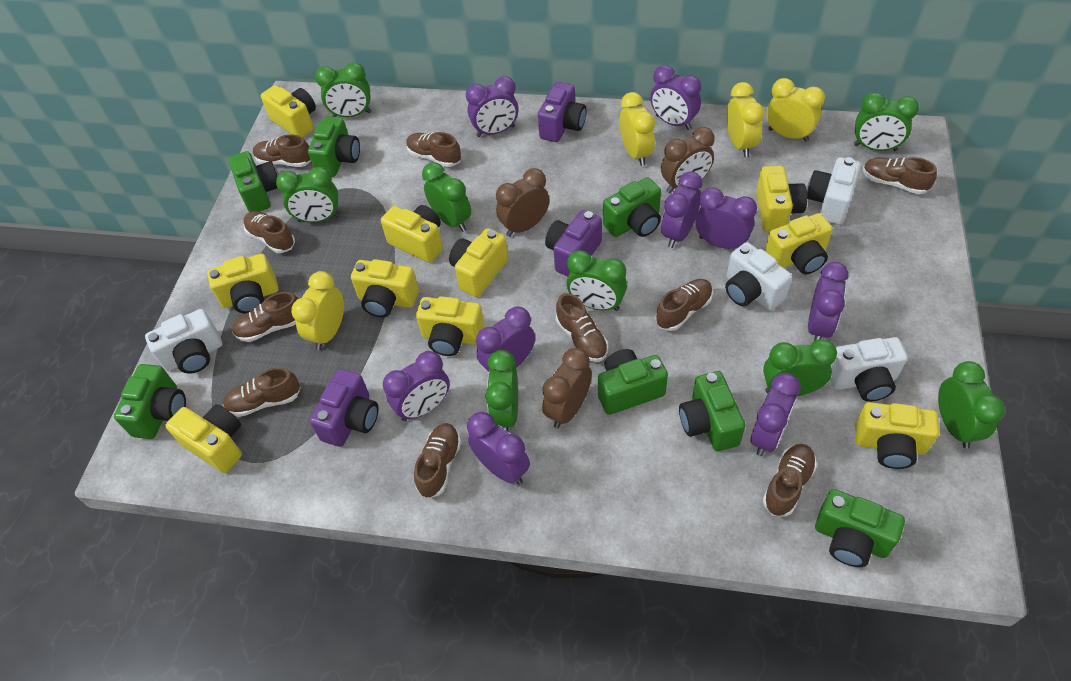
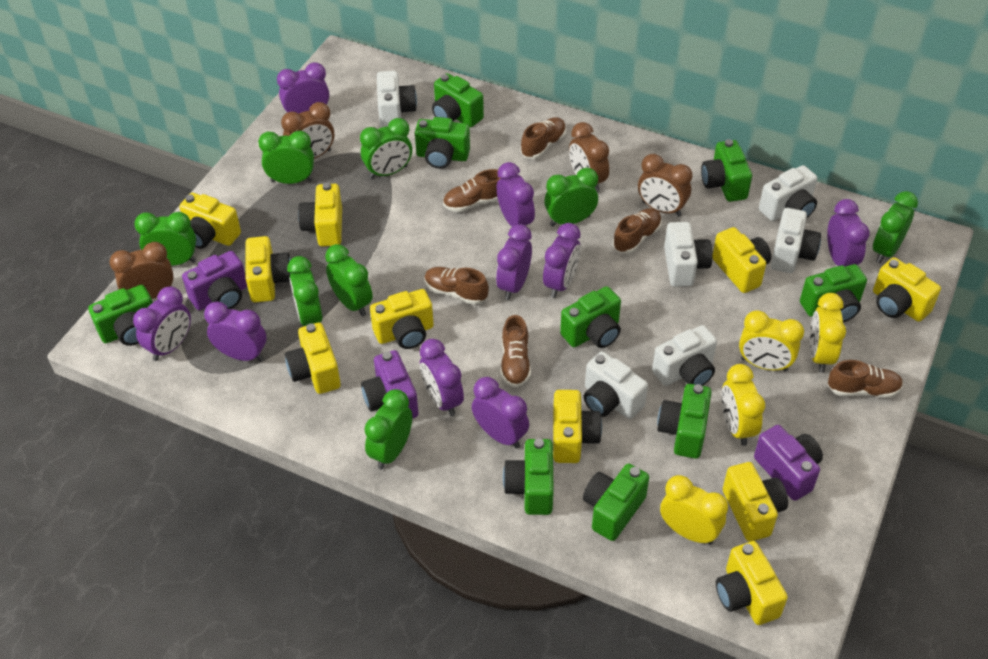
brown clock: 3 -> 4
brown shoe: 10 -> 6
green camera: 7 -> 9
white camera: 4 -> 6

